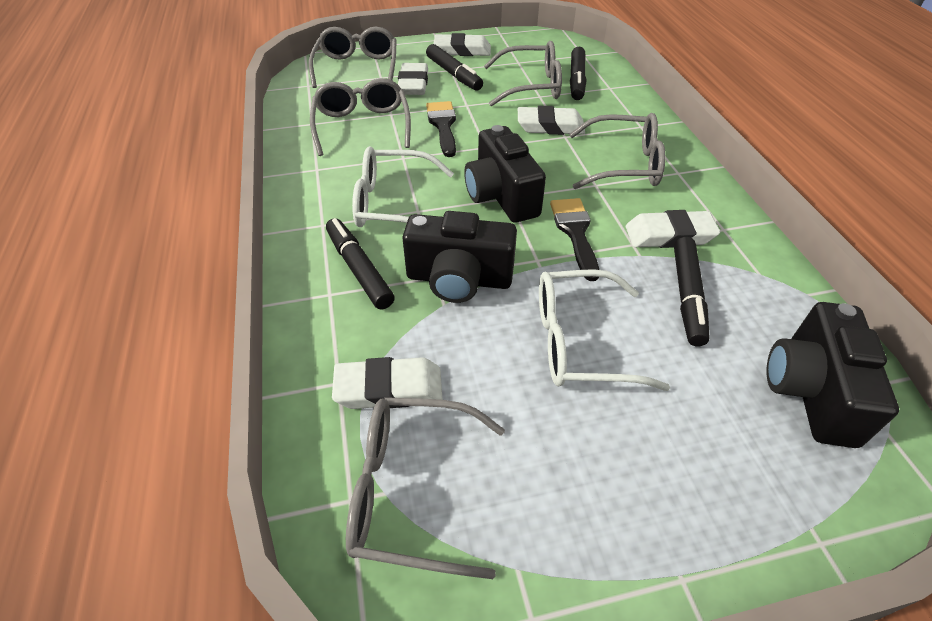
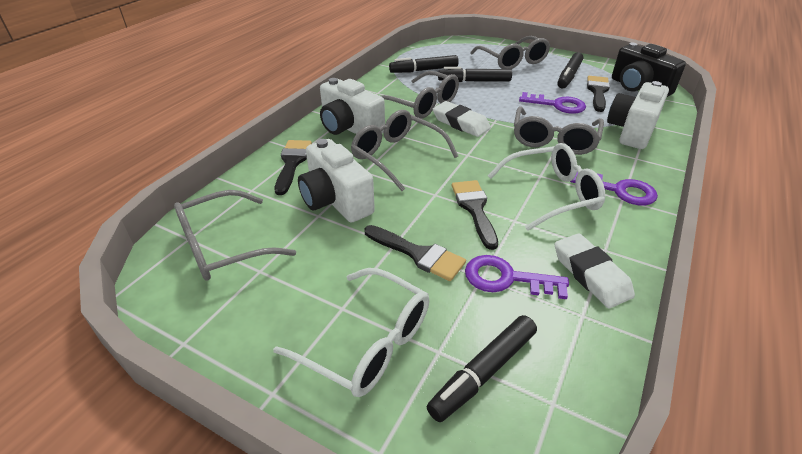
black brush: 2 -> 4
black camera: 3 -> 1
purple key: 0 -> 3
white camera: 0 -> 3
white eraser: 5 -> 2

